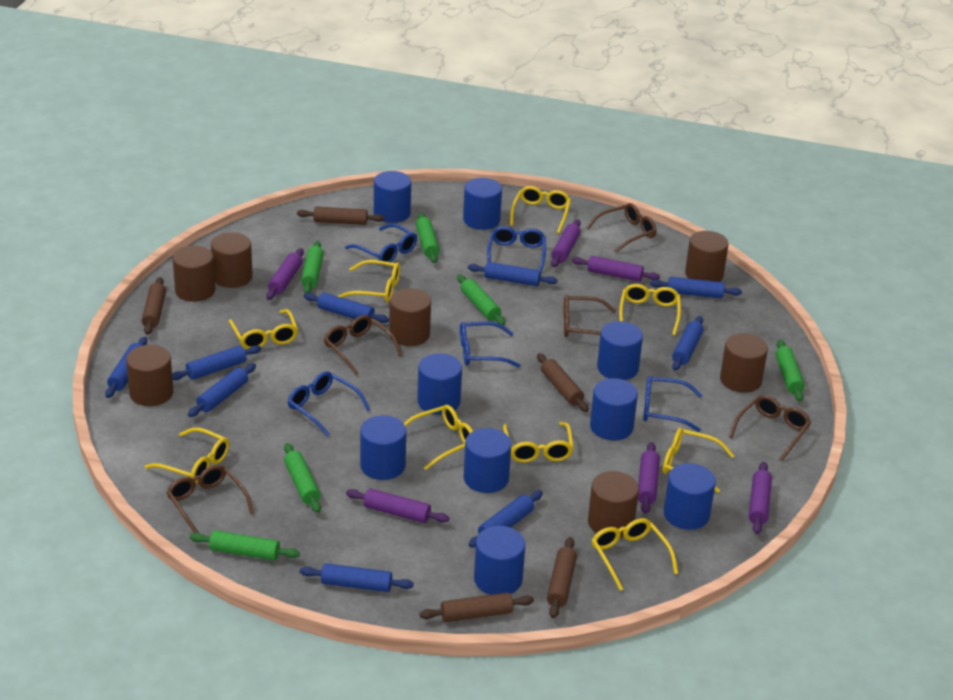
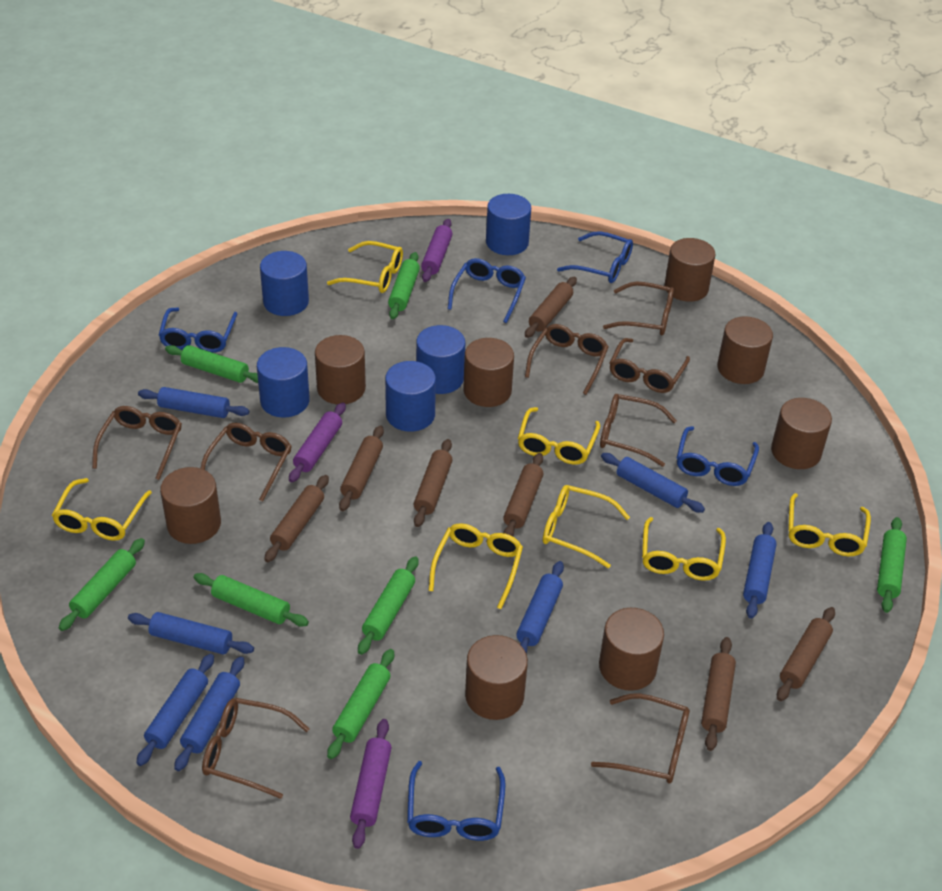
blue cylinder: 9 -> 5
blue rolling pin: 9 -> 7
brown cylinder: 7 -> 8
brown glasses: 5 -> 8
brown rolling pin: 5 -> 7
green rolling pin: 6 -> 7
purple rolling pin: 6 -> 3
yellow glasses: 9 -> 7

